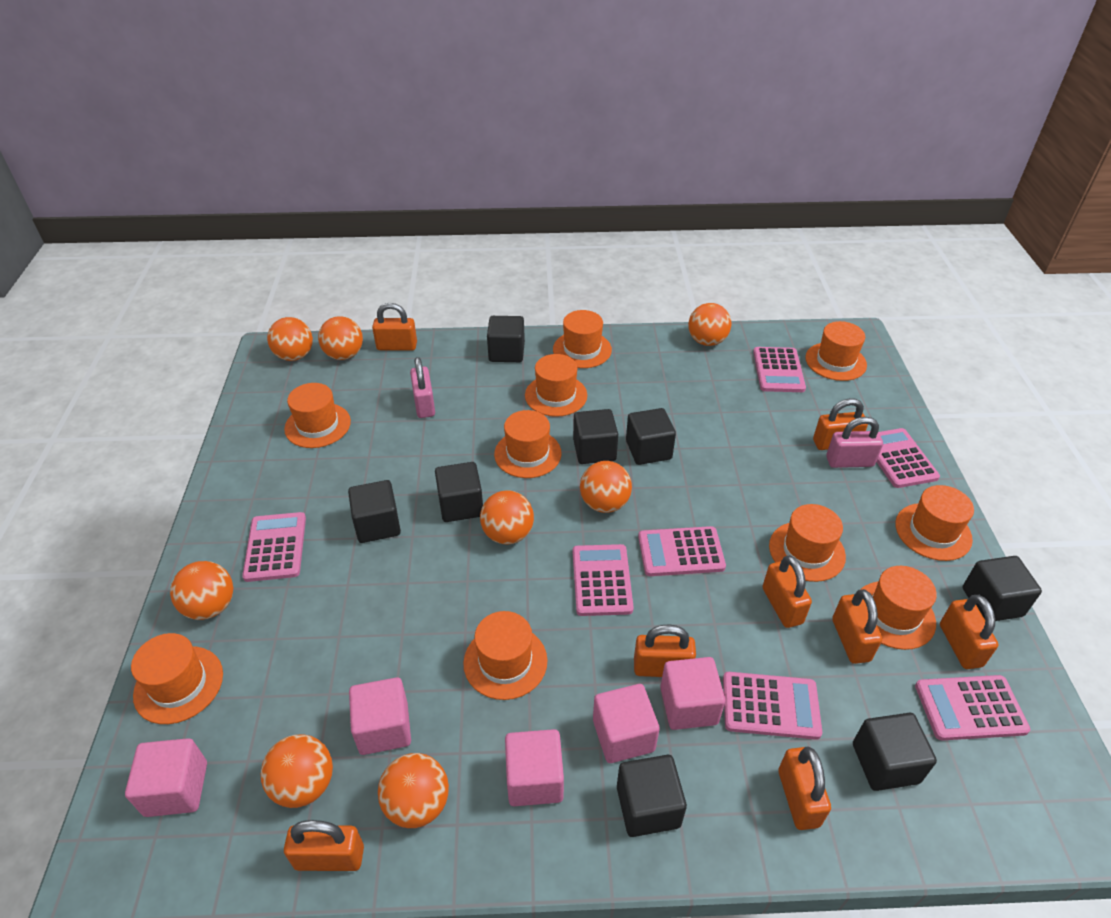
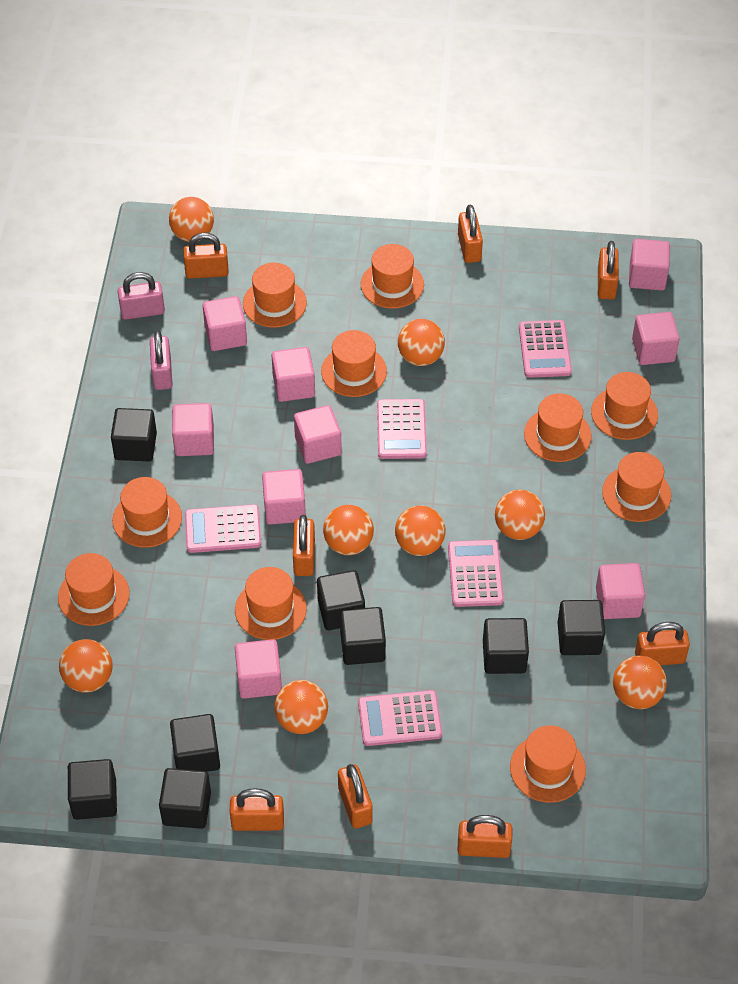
pink calculator: 7 -> 5
pink cube: 5 -> 9

